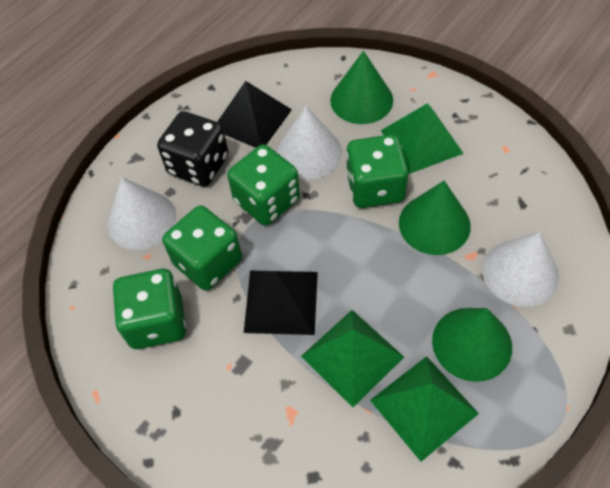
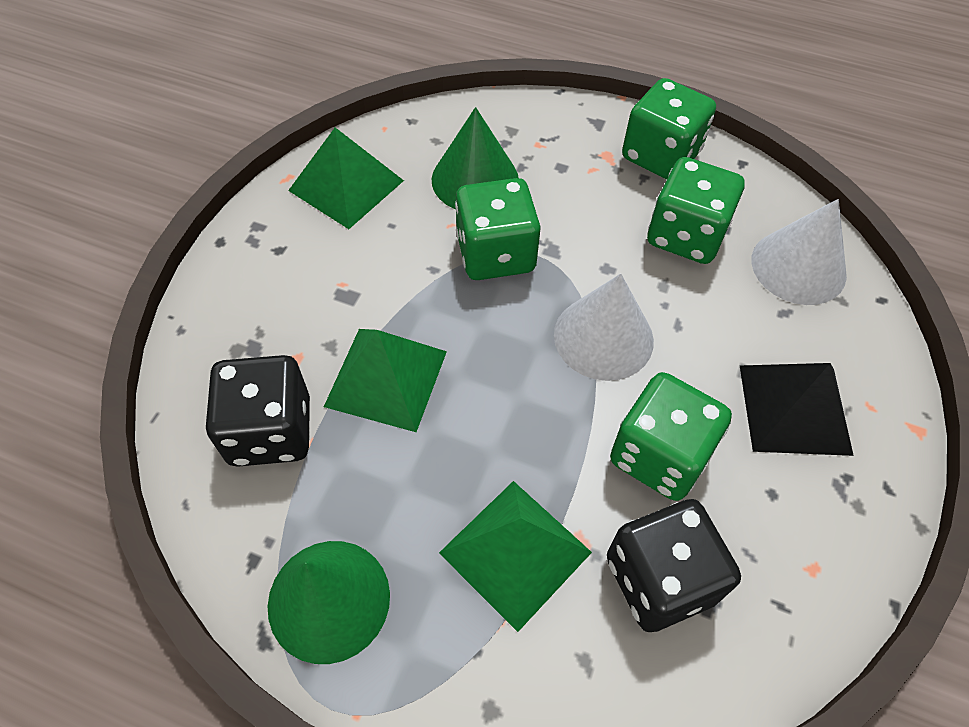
black dice: 1 -> 2
black pyramid: 2 -> 1
green cone: 3 -> 2
white cone: 3 -> 2

